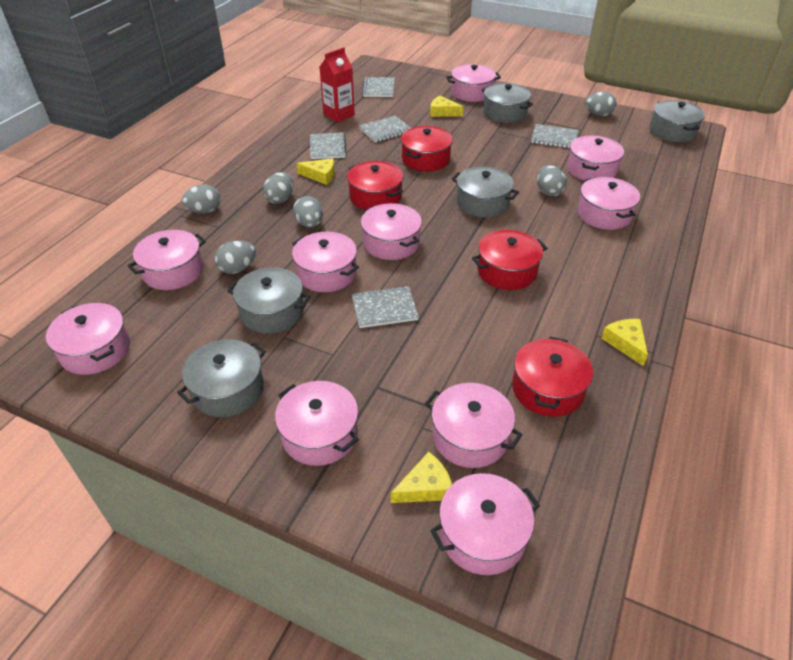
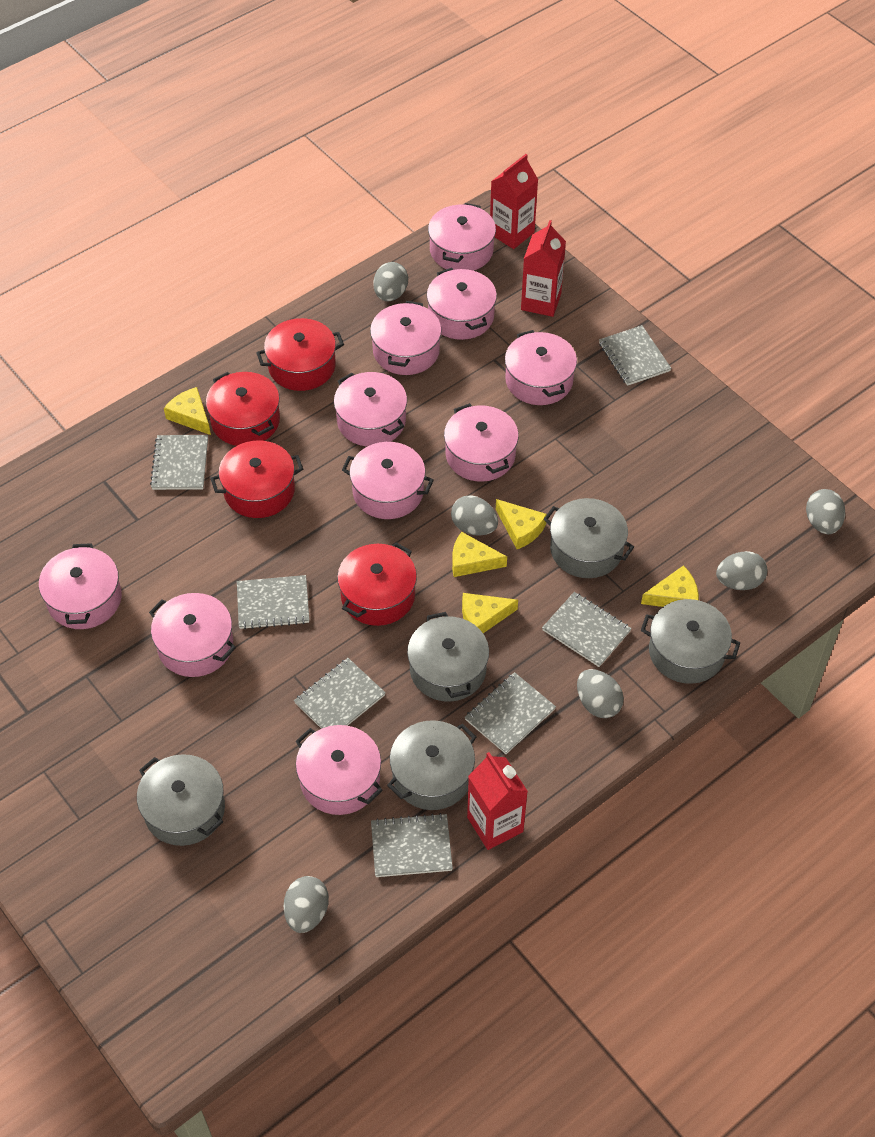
grey notebook: 5 -> 7
red carton: 1 -> 3
yellow cheese: 4 -> 5

